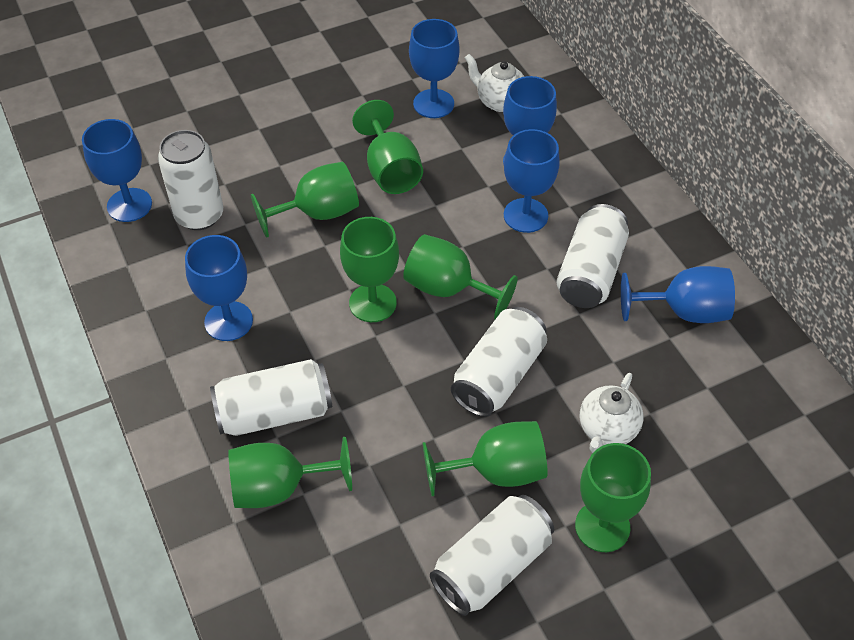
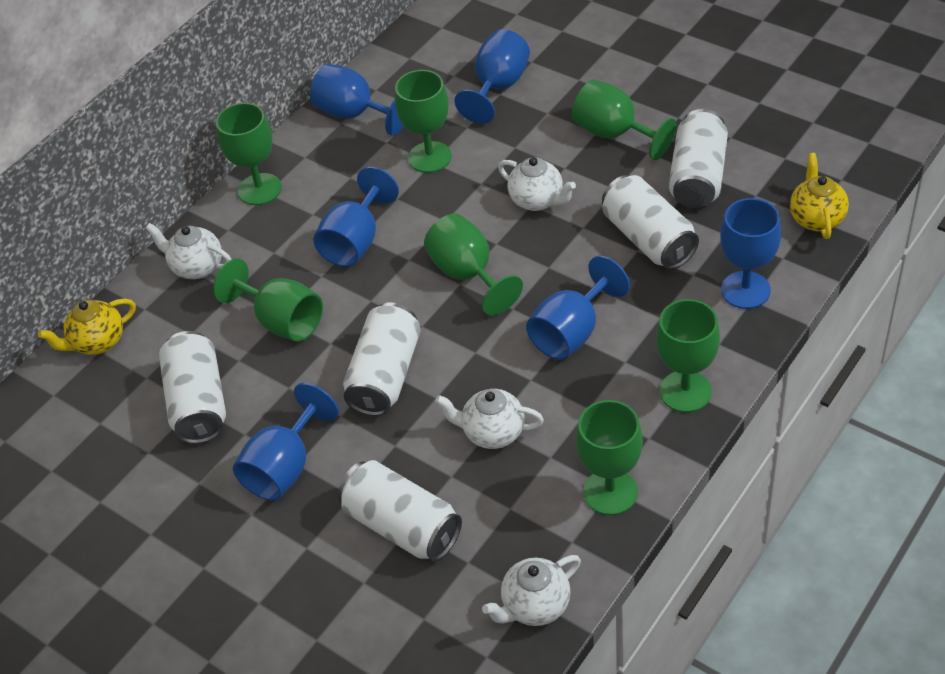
white teapot: 2 -> 4
yellow teapot: 0 -> 2

